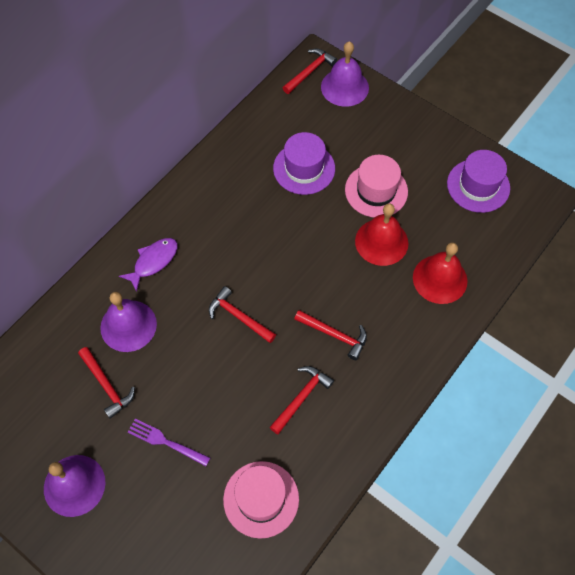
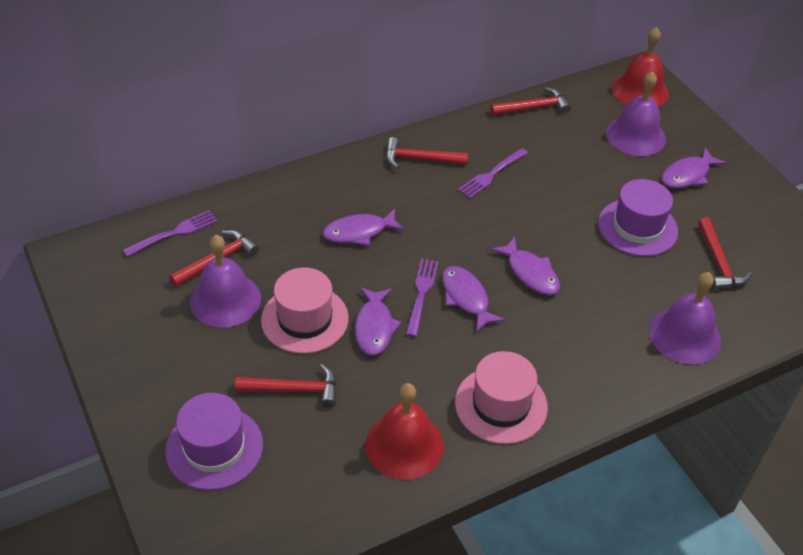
purple fish: 1 -> 5
purple fork: 1 -> 3

